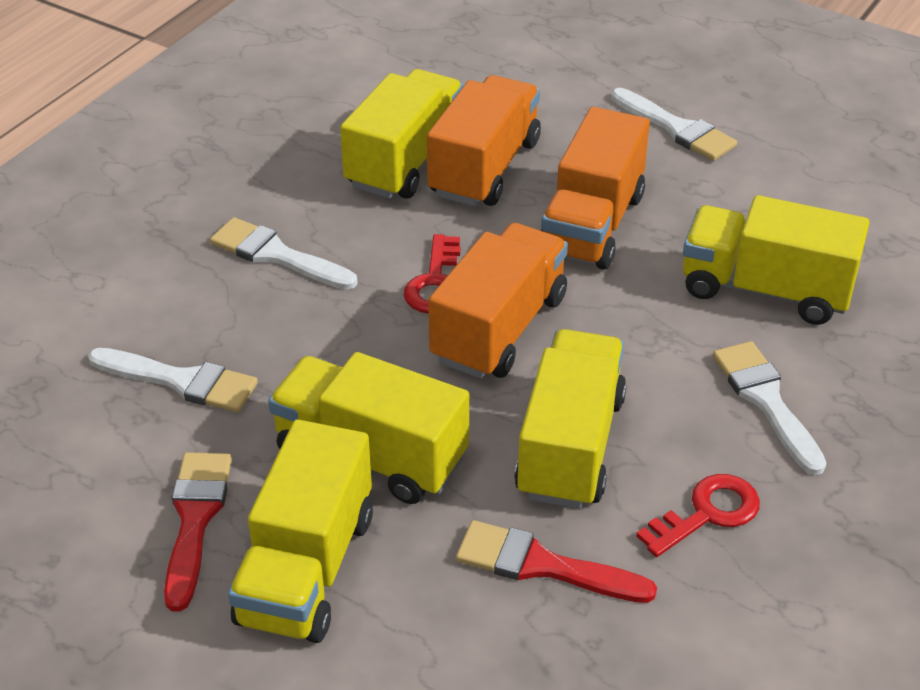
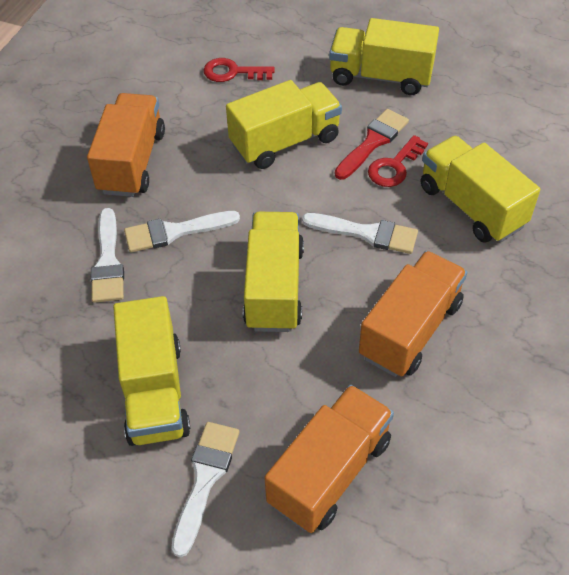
red brush: 2 -> 1

